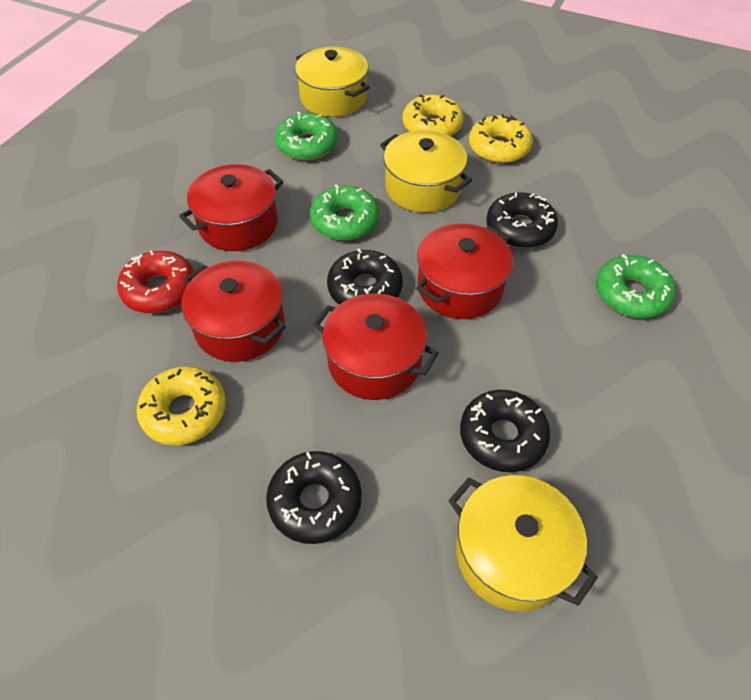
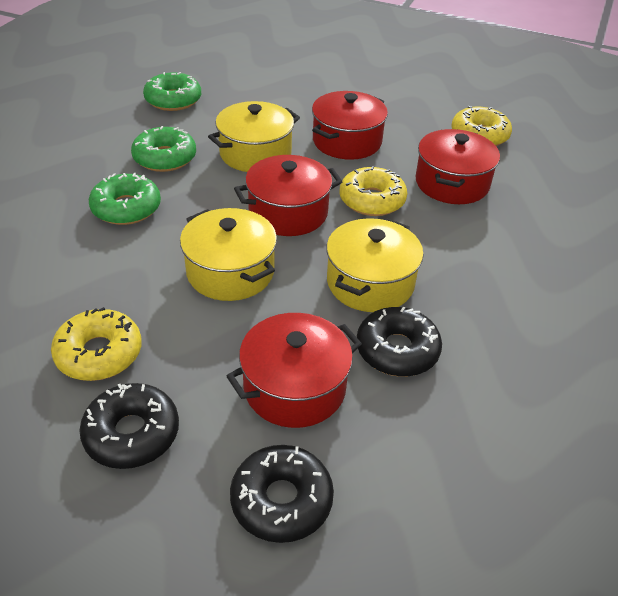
black donut: 4 -> 3
red donut: 1 -> 0

